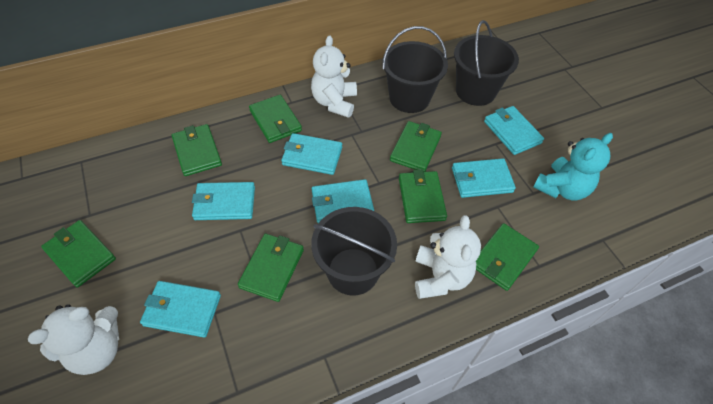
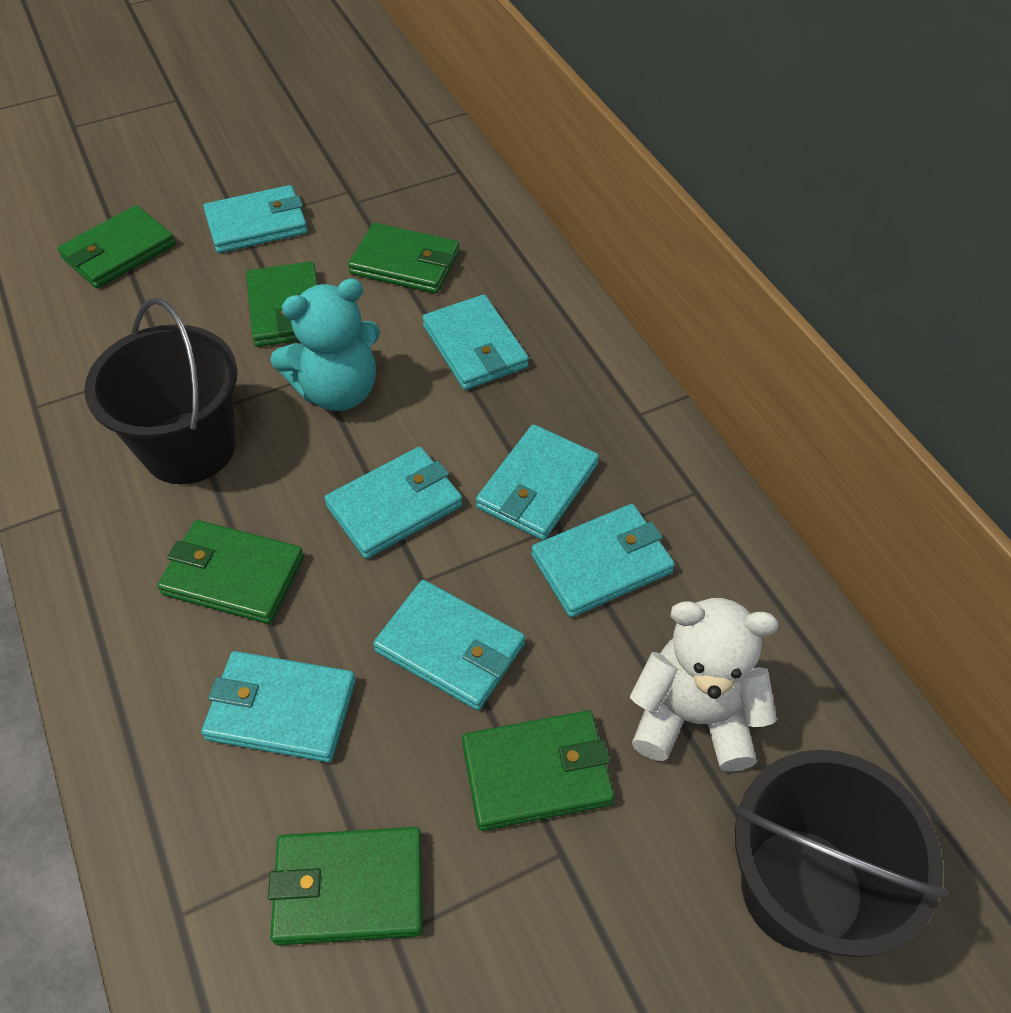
black bucket: 3 -> 2
green wallet: 7 -> 6
turquoise wallet: 6 -> 7
white teddy bear: 3 -> 1

